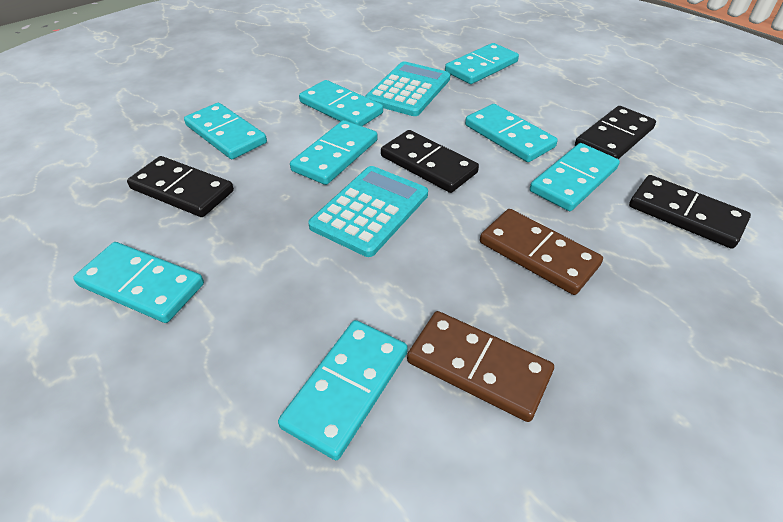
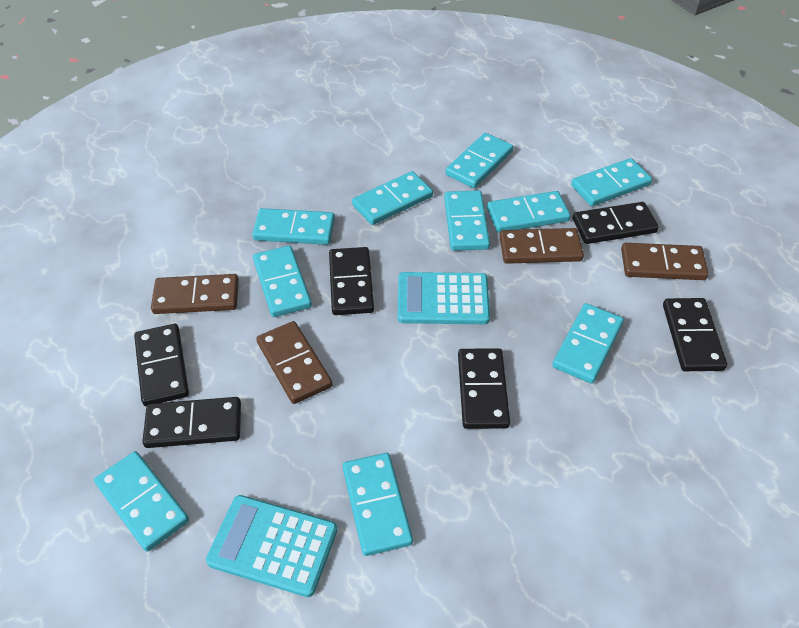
black domino: 4 -> 6
brown domino: 2 -> 4
turquoise domino: 8 -> 10

